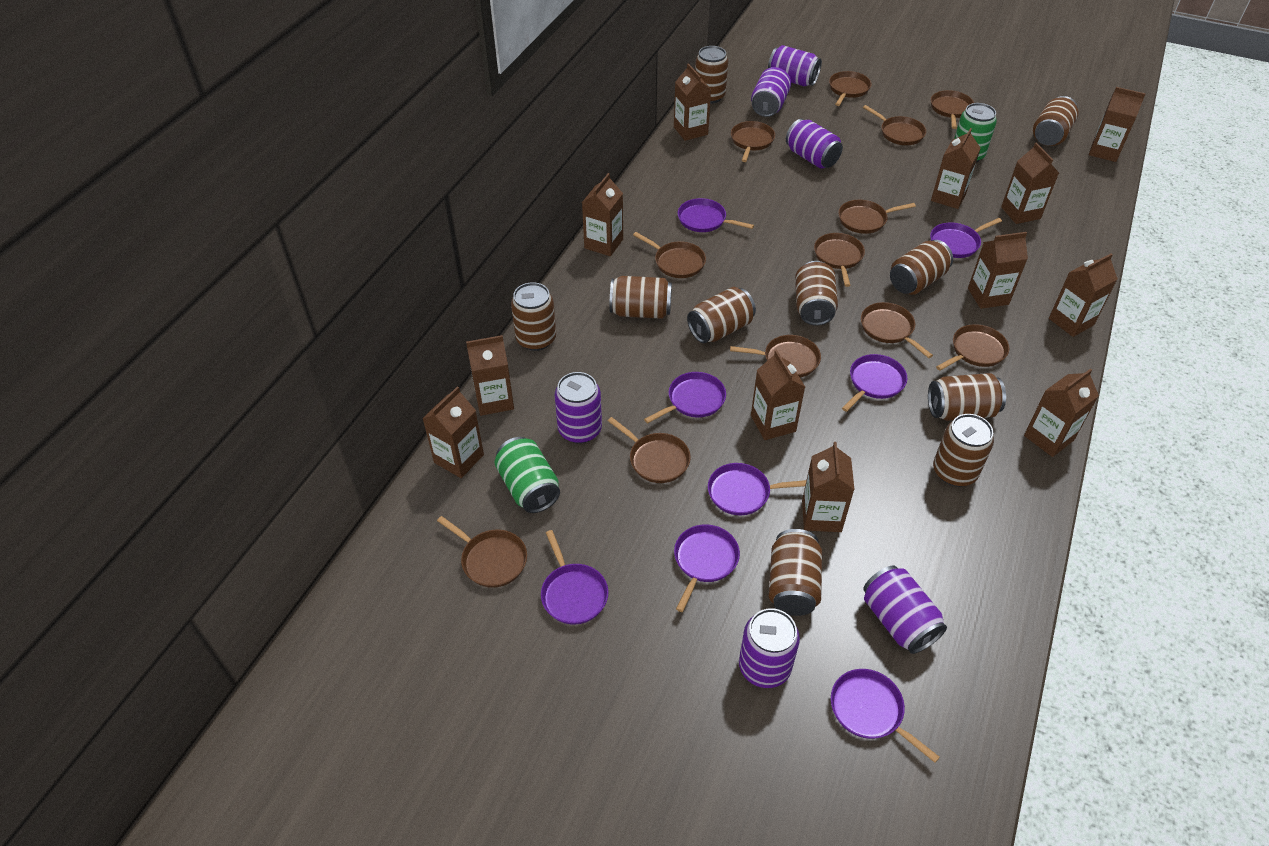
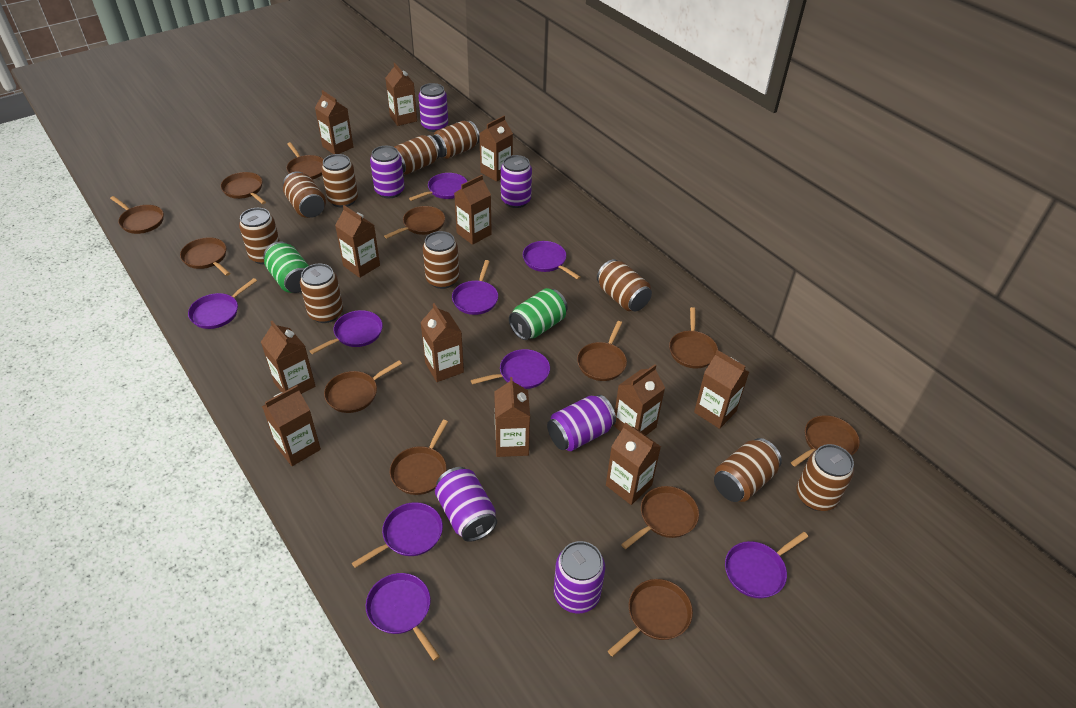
purple pan: 8 -> 9

